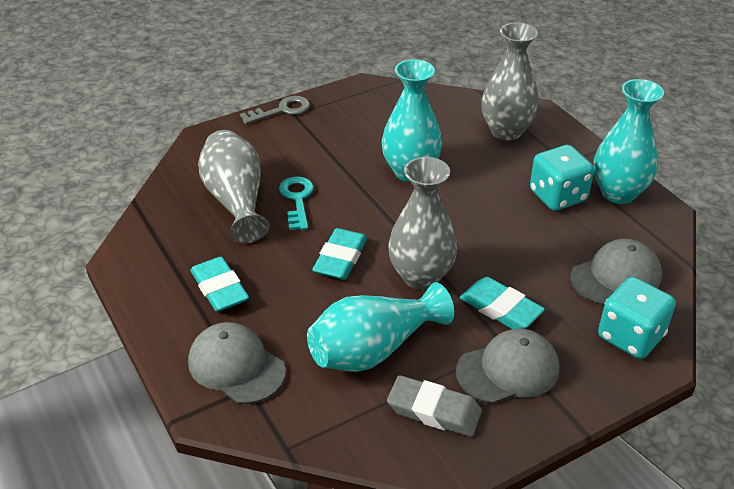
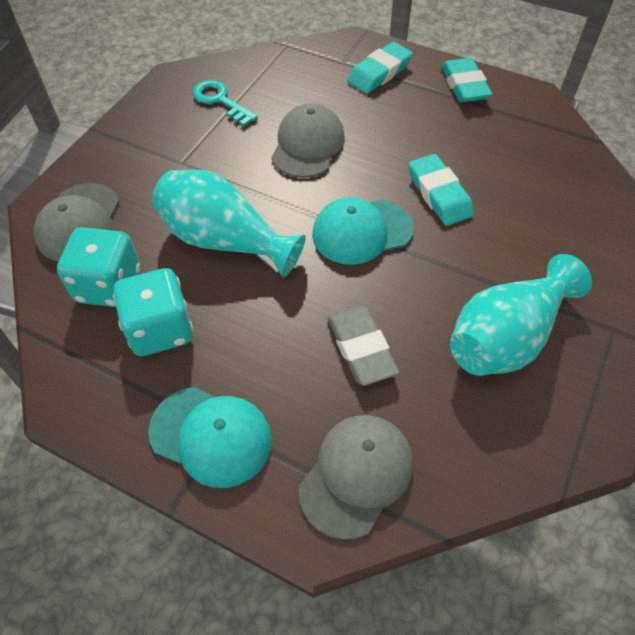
grey key: 1 -> 0
grey vase: 3 -> 0
turquoise cap: 0 -> 2
turquoise vase: 3 -> 2

